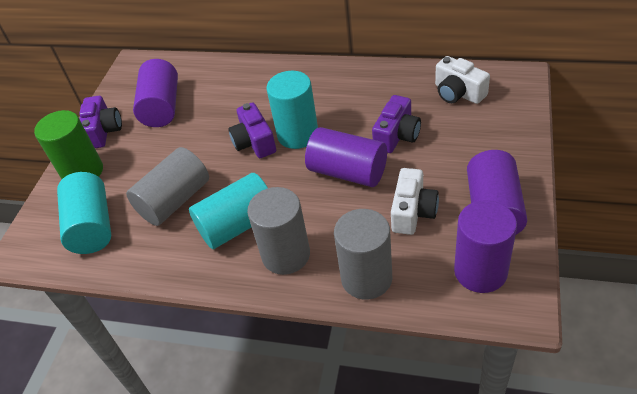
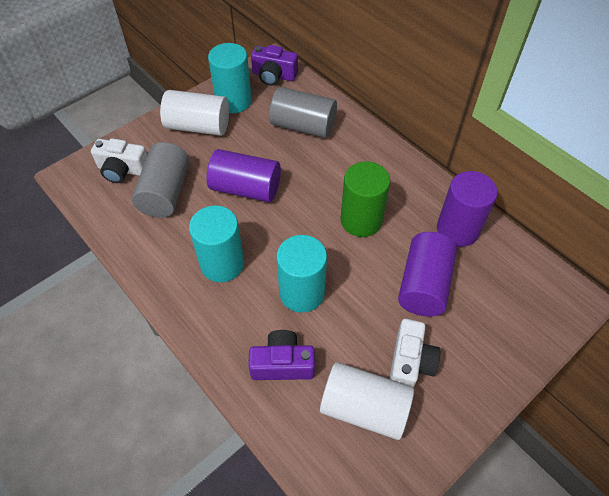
grey cylinder: 3 -> 2
purple camera: 3 -> 2
purple cylinder: 4 -> 3
white cylinder: 0 -> 2

